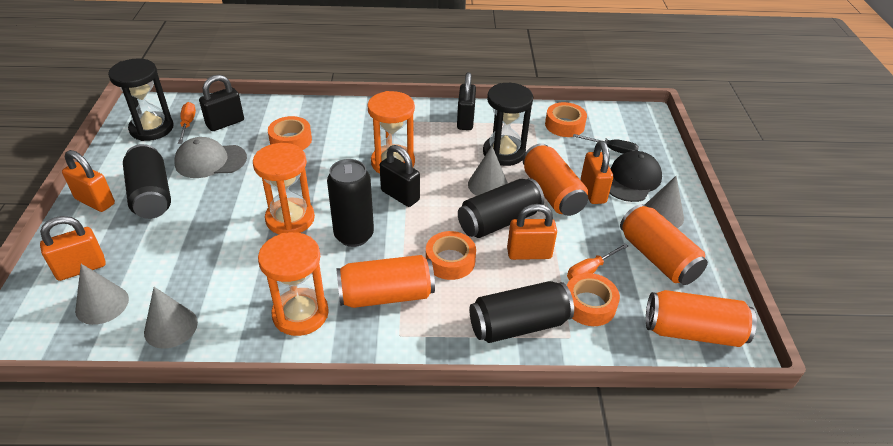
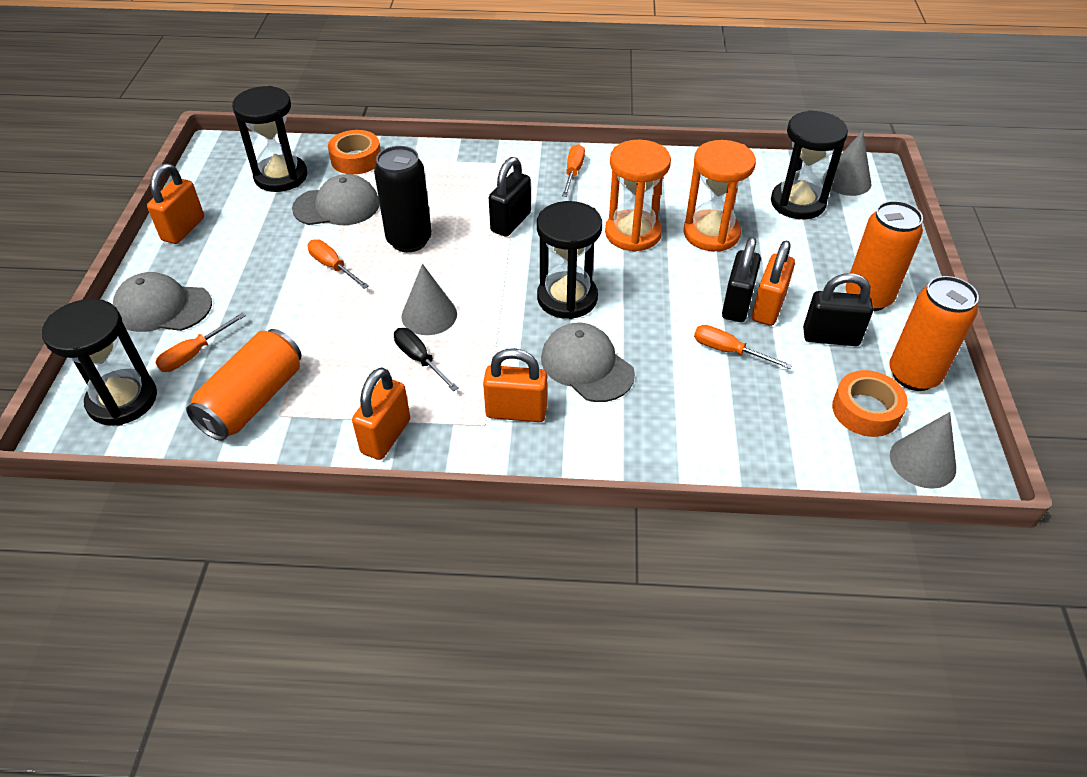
black can: 4 -> 1
black cap: 1 -> 0
black hourglass: 2 -> 4
grey cap: 1 -> 3
grey cone: 4 -> 3
orange can: 4 -> 3
orange hourglass: 3 -> 2
orange screwdriver: 2 -> 4
orange tape: 4 -> 2

